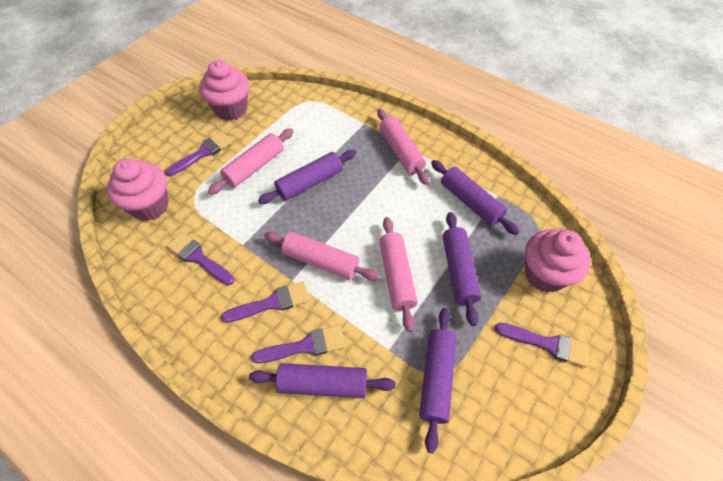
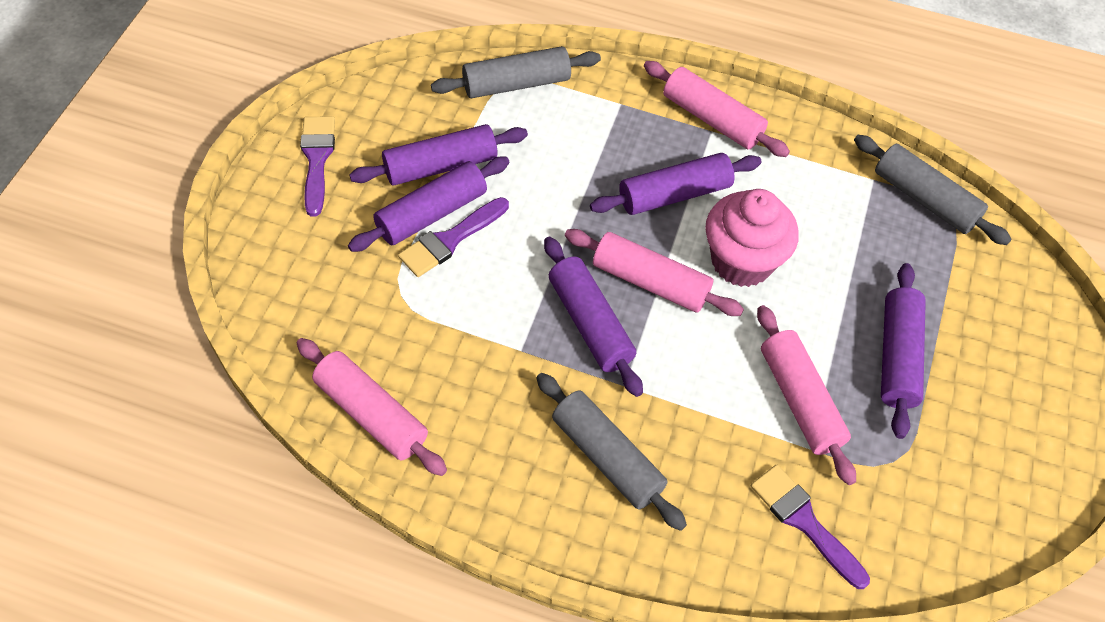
grey rolling pin: 0 -> 3
pink cupcake: 3 -> 1
purple brush: 5 -> 3

